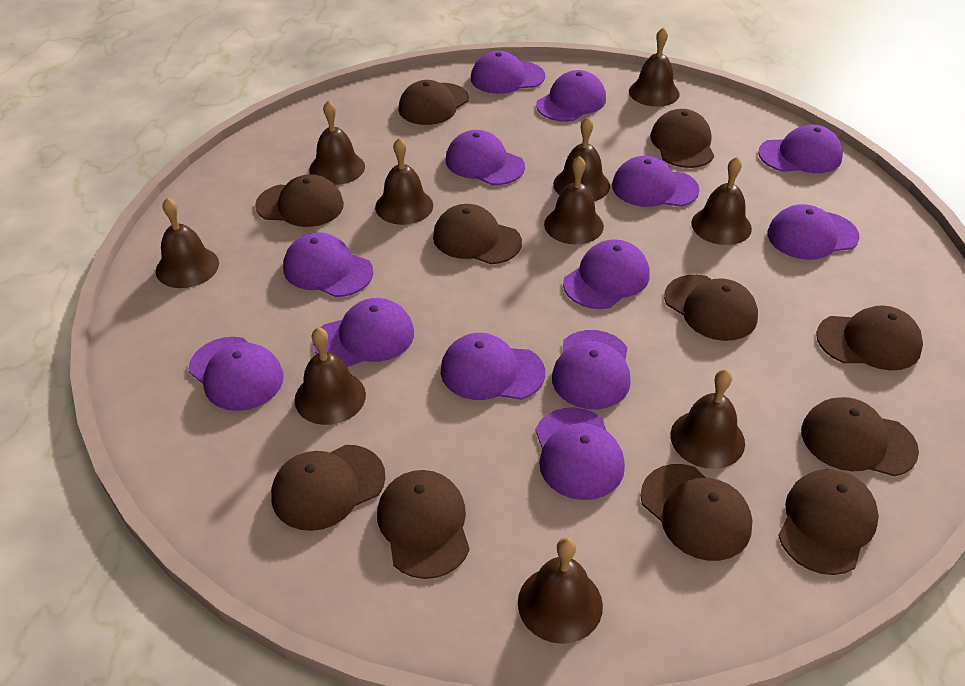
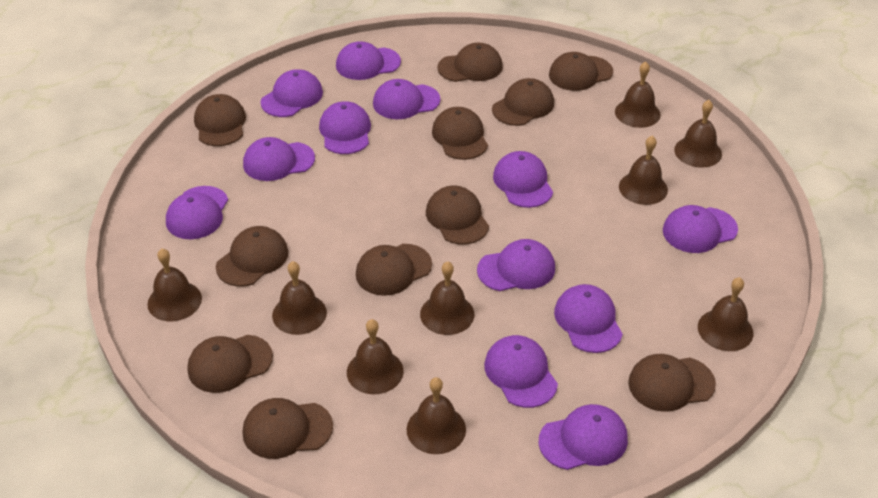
brown bell: 10 -> 9
purple cap: 13 -> 12

